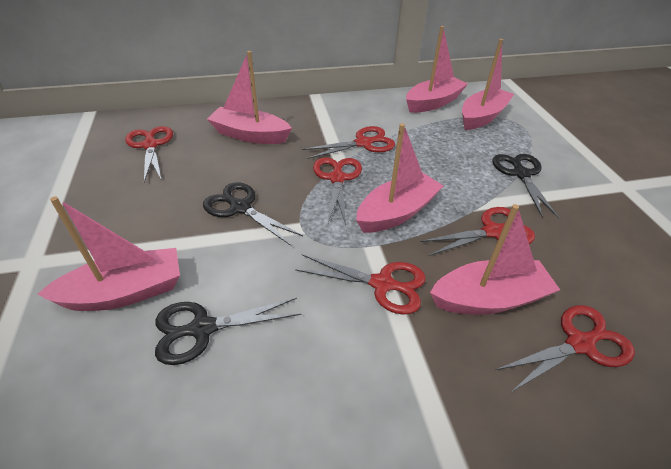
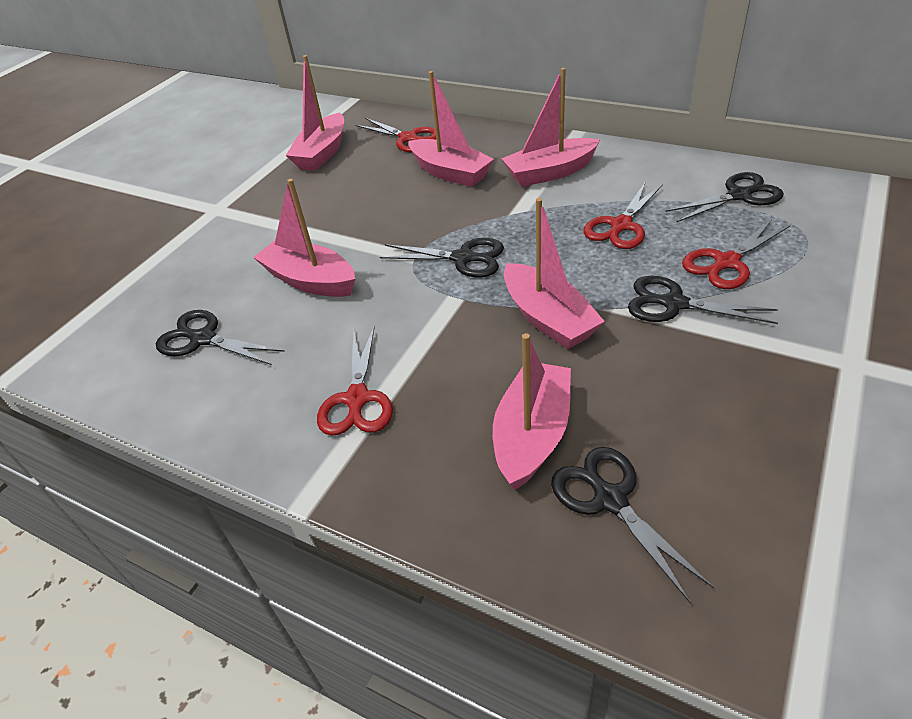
black scissors: 3 -> 5
red scissors: 6 -> 4

